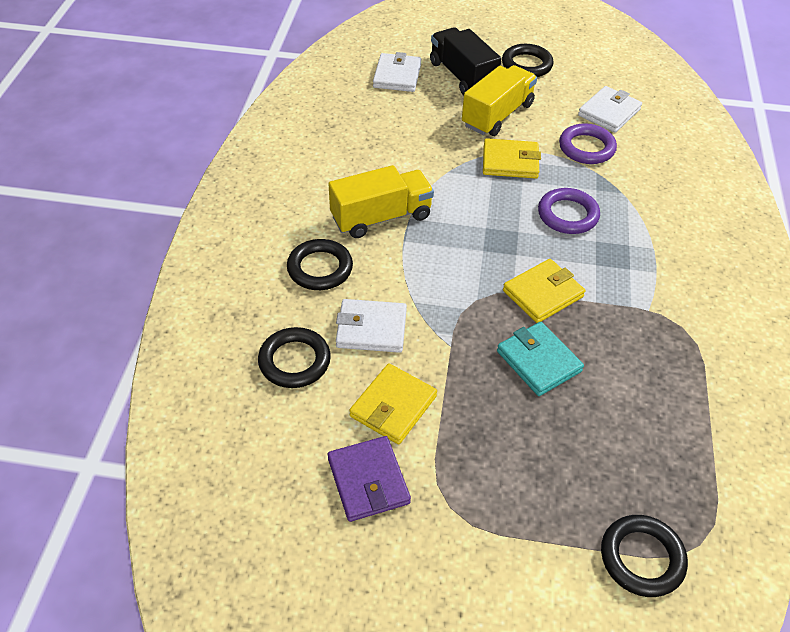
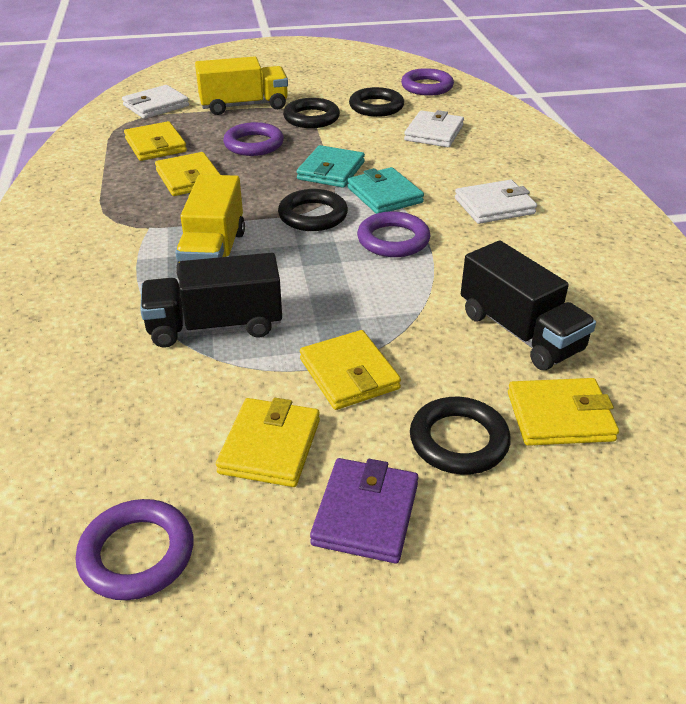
black truck: 1 -> 2
purple ring: 2 -> 4
turquoise wallet: 1 -> 2
yellow wallet: 3 -> 5

